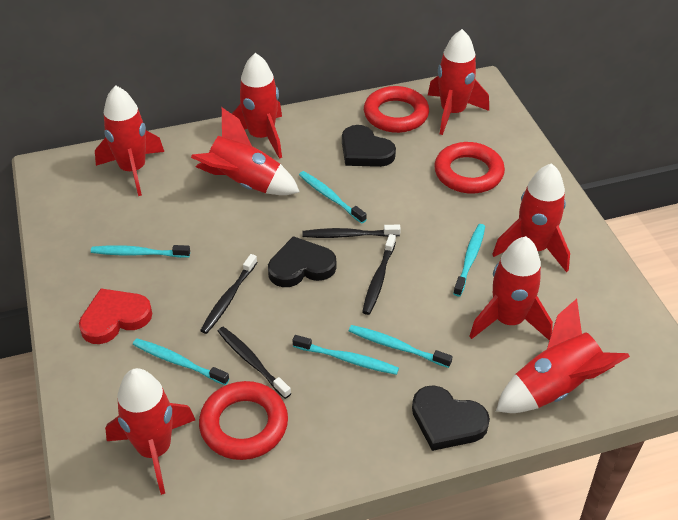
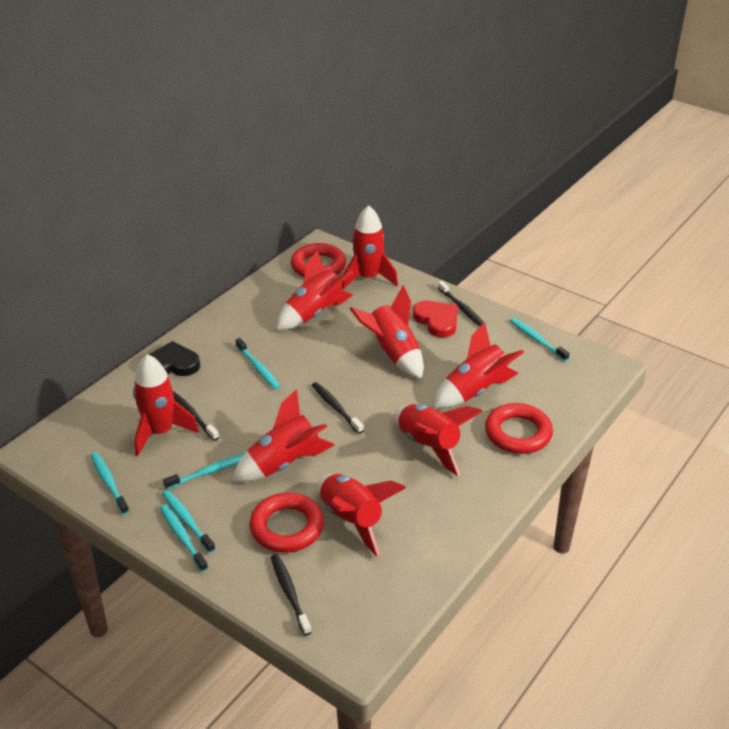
black heart: 3 -> 1

